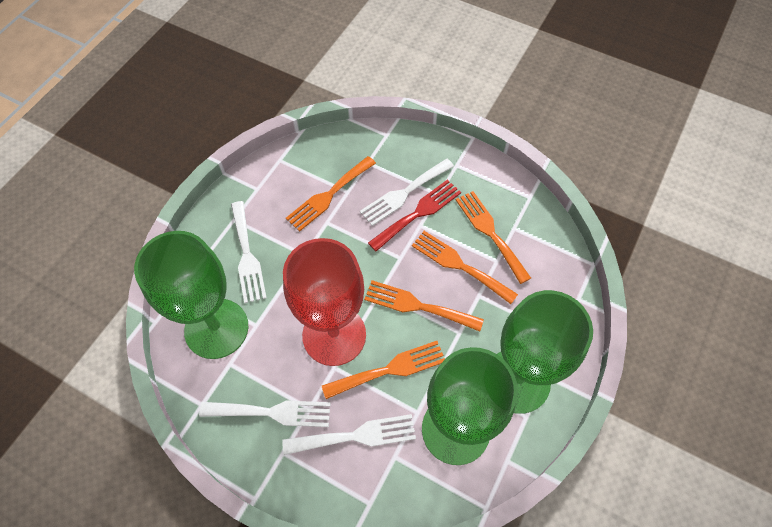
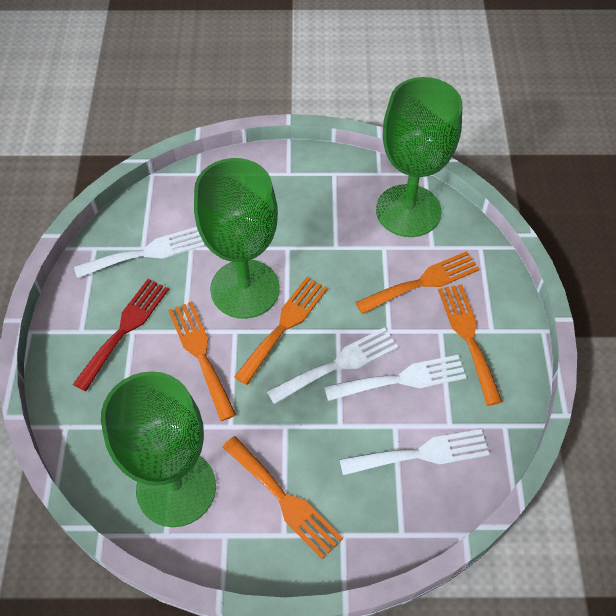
red goblet: 1 -> 0

